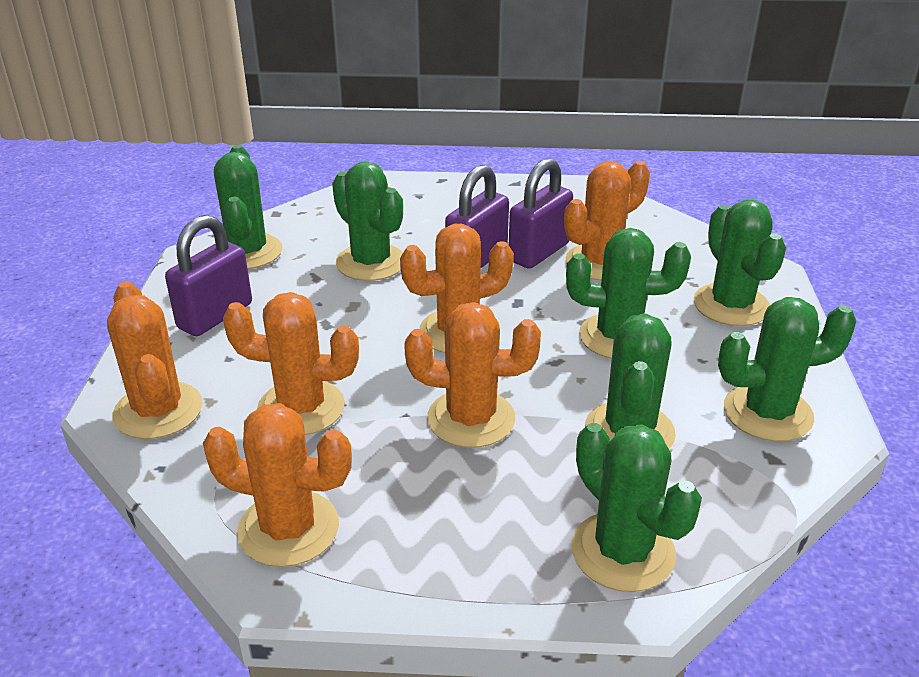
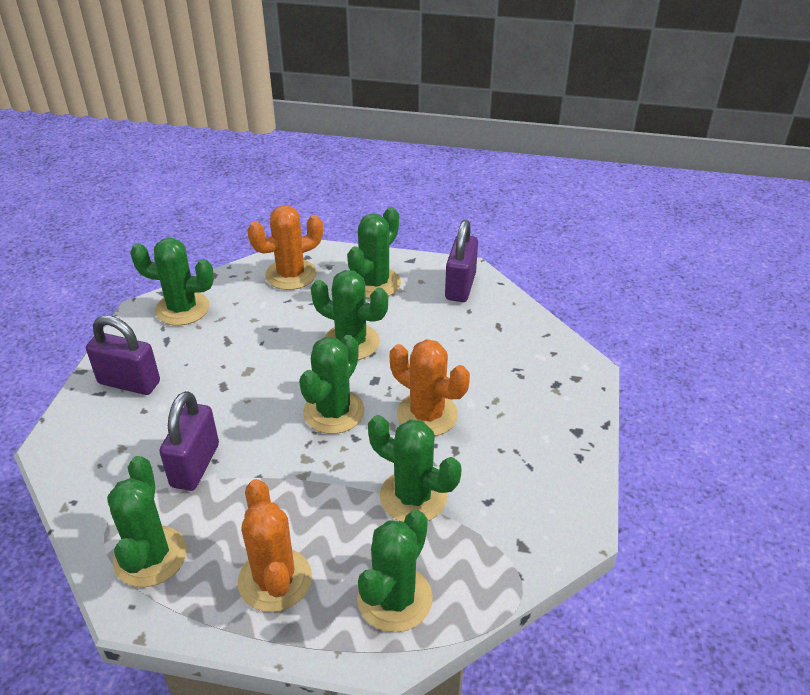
orange cactus: 6 -> 3

